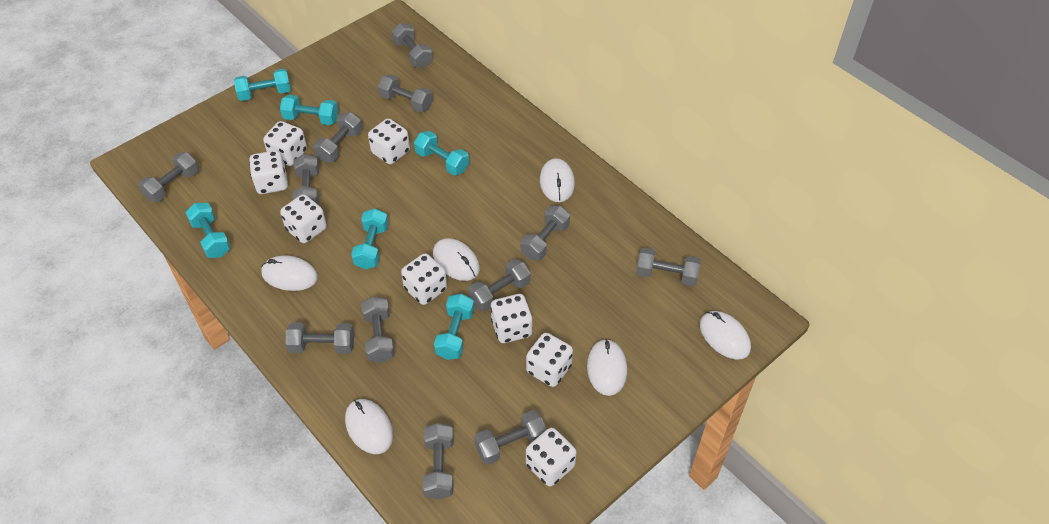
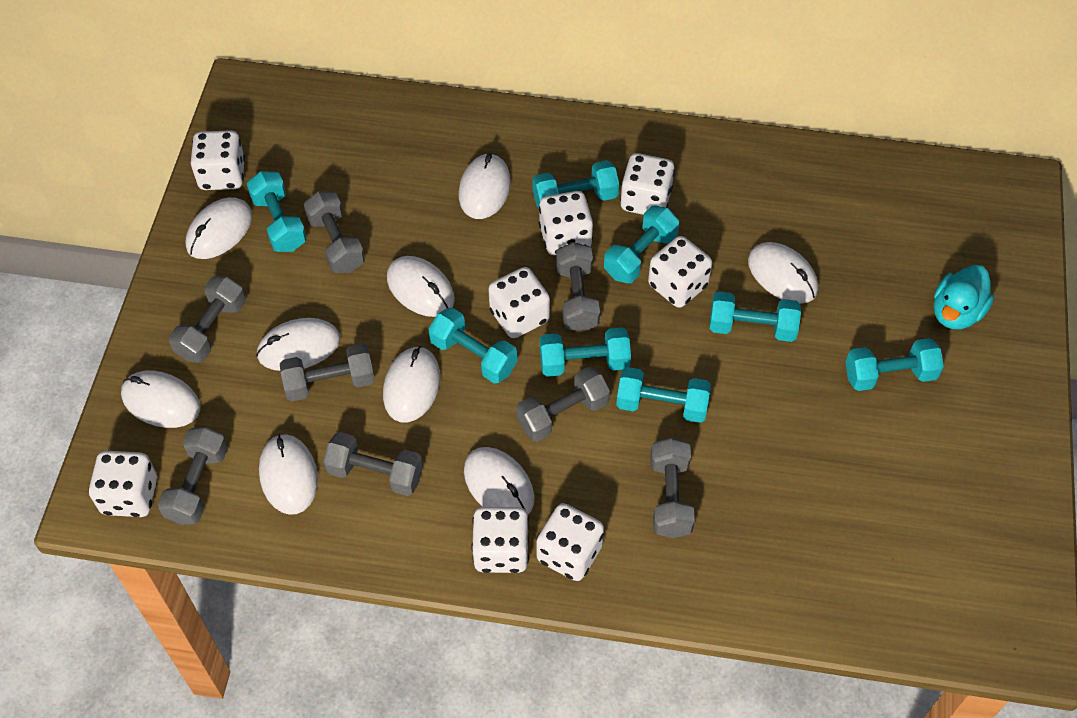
grey dumbbell: 12 -> 8
turquoise duck: 0 -> 1
turquoise dumbbell: 6 -> 8
white mouse: 6 -> 9

